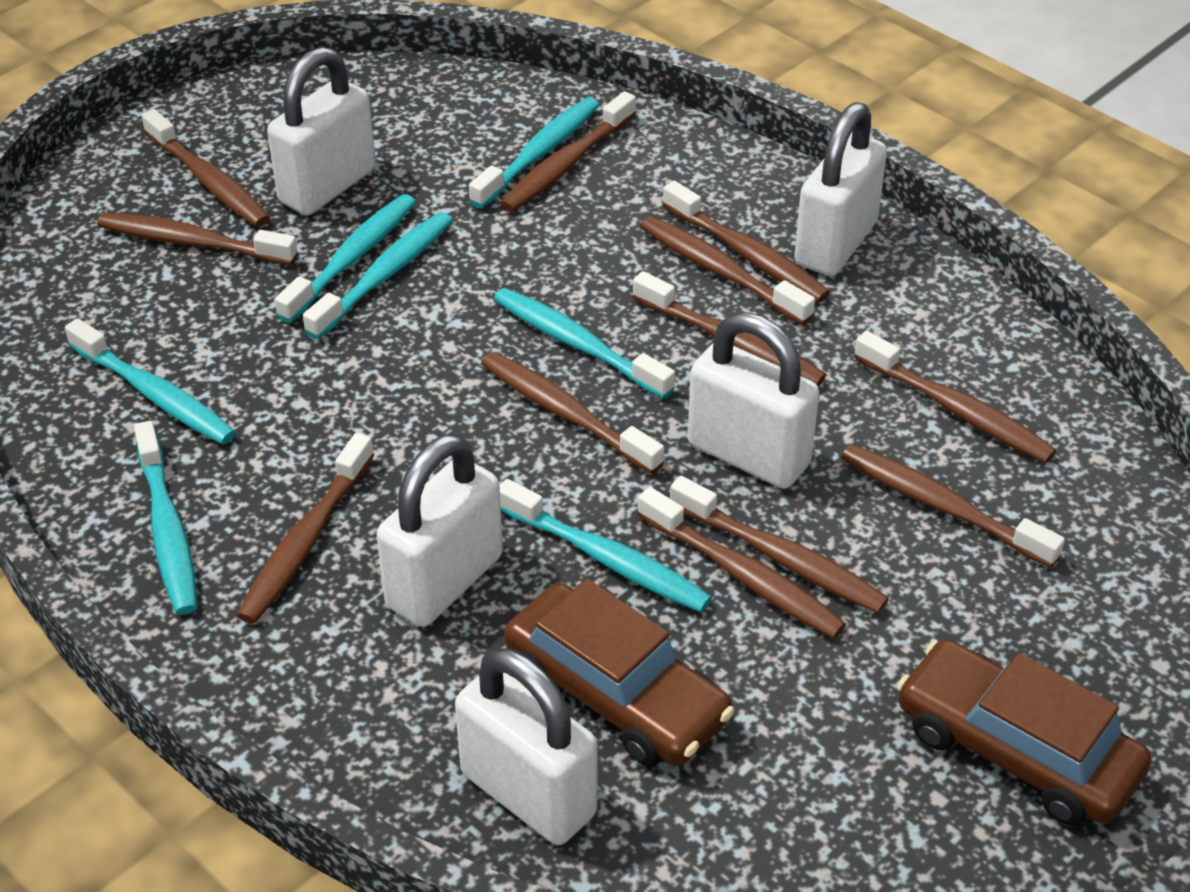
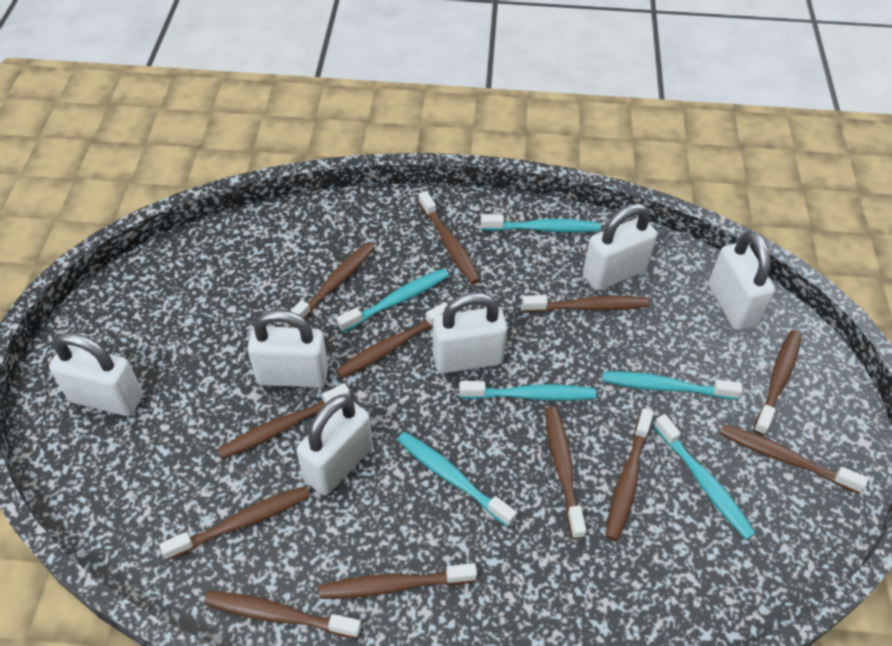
brown car: 2 -> 0
turquoise toothbrush: 7 -> 6
white padlock: 5 -> 6

